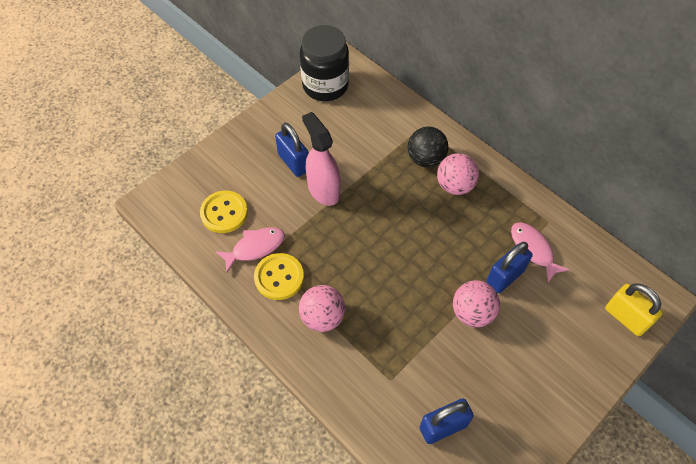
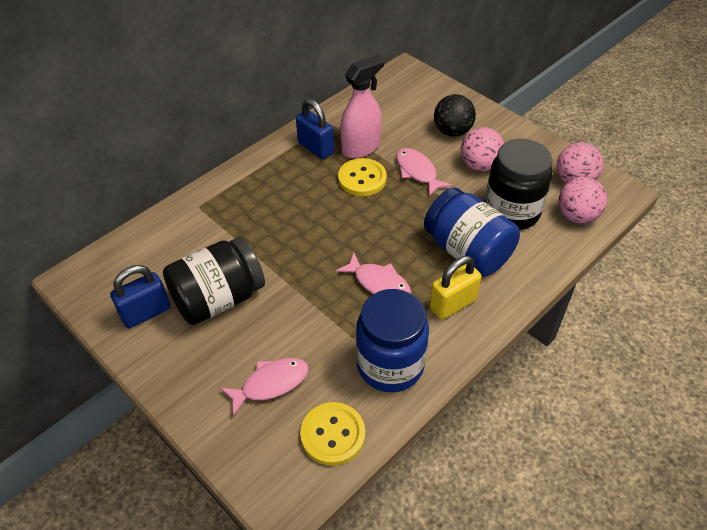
black jar: 1 -> 2
blue jar: 0 -> 2
blue padlock: 3 -> 2
pink fish: 2 -> 3

